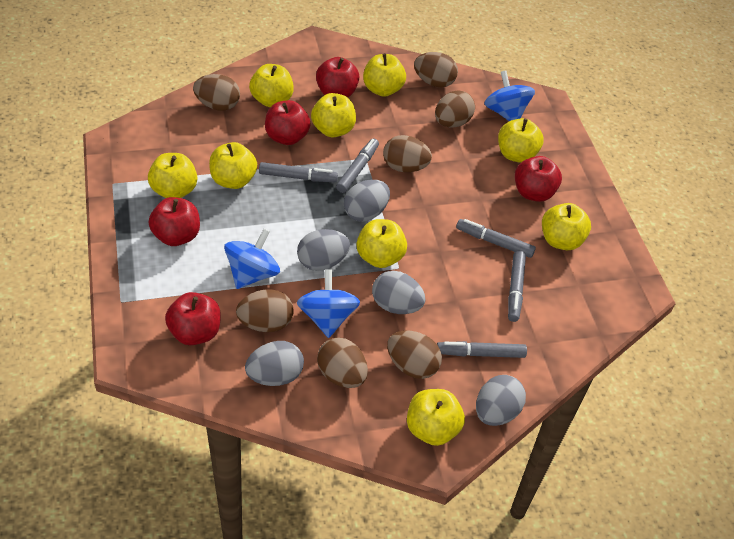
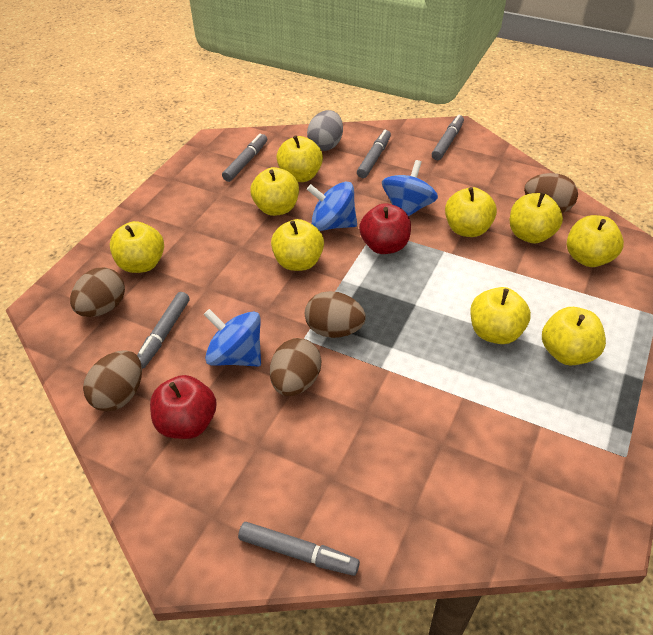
brown egg: 7 -> 5
grey egg: 5 -> 1
red apple: 5 -> 2

